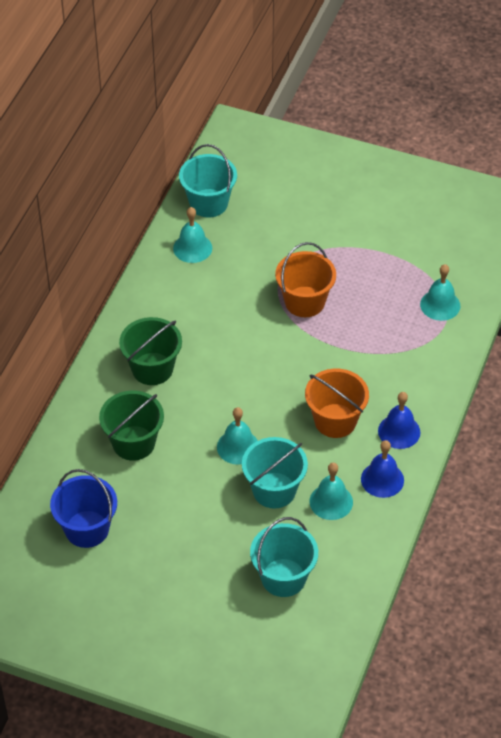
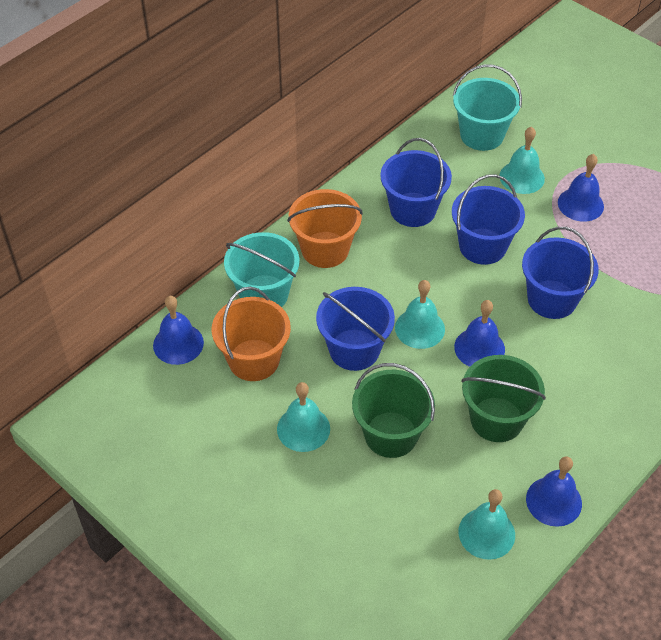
blue bell: 2 -> 4
blue bucket: 1 -> 4
turquoise bucket: 3 -> 2

